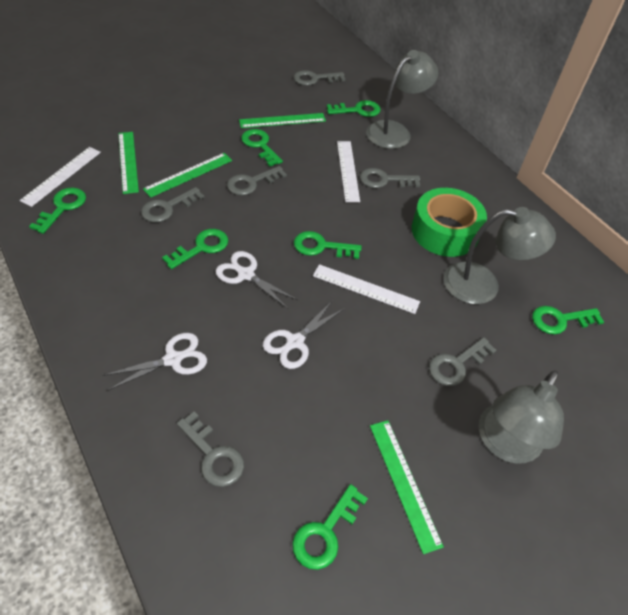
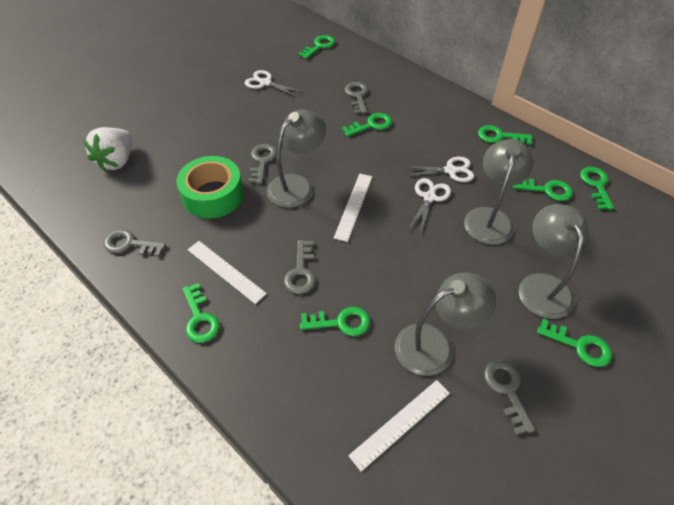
green key: 7 -> 8
green ruler: 4 -> 0
grey key: 6 -> 5
grey lamp: 3 -> 4
white strawberry: 0 -> 1

